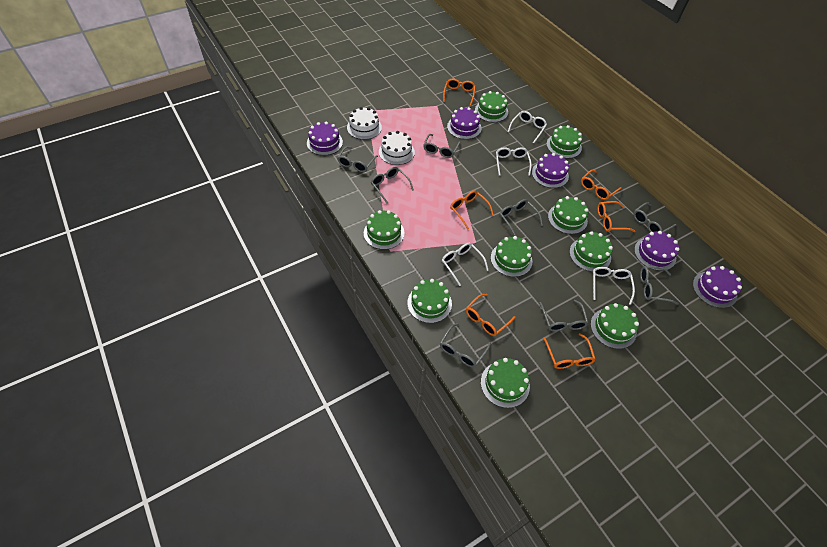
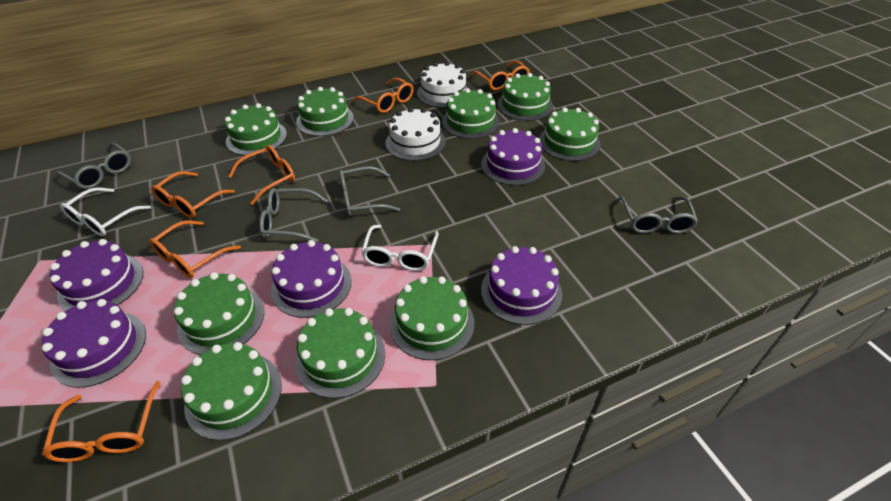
grey glasses: 8 -> 4
white glasses: 4 -> 2

